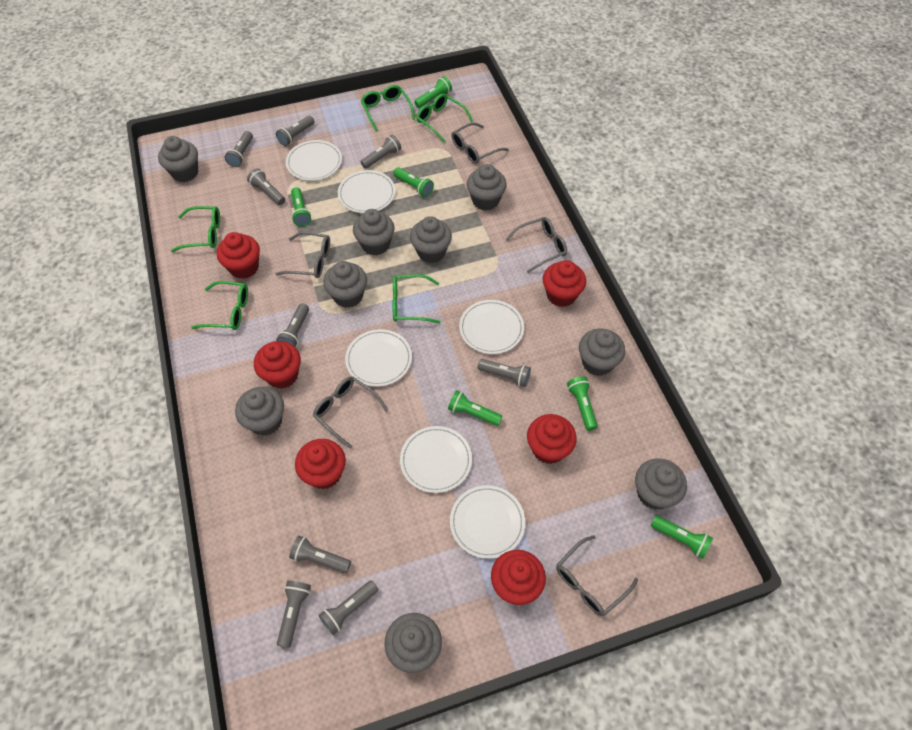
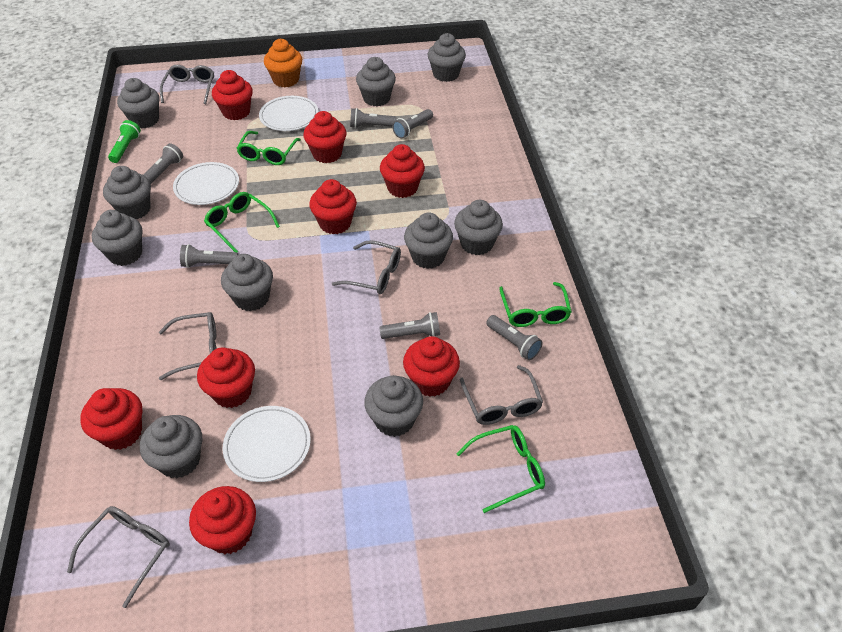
green flashlight: 6 -> 1
green glasses: 5 -> 4
grey cupcake: 9 -> 10
grey flashlight: 9 -> 6
orange cupcake: 0 -> 1
red cupcake: 6 -> 8
white plate: 6 -> 3

